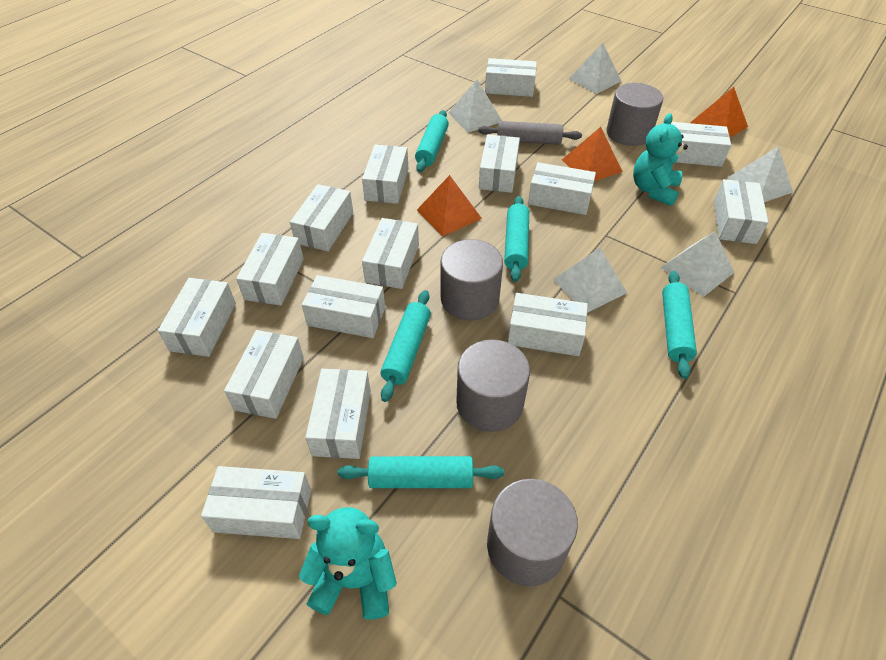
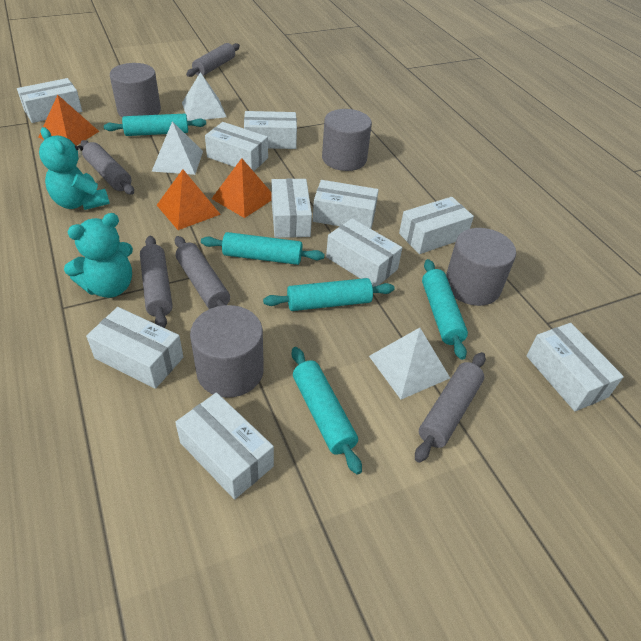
grey rolling pin: 1 -> 5
white box: 15 -> 10
white pyramid: 5 -> 3

